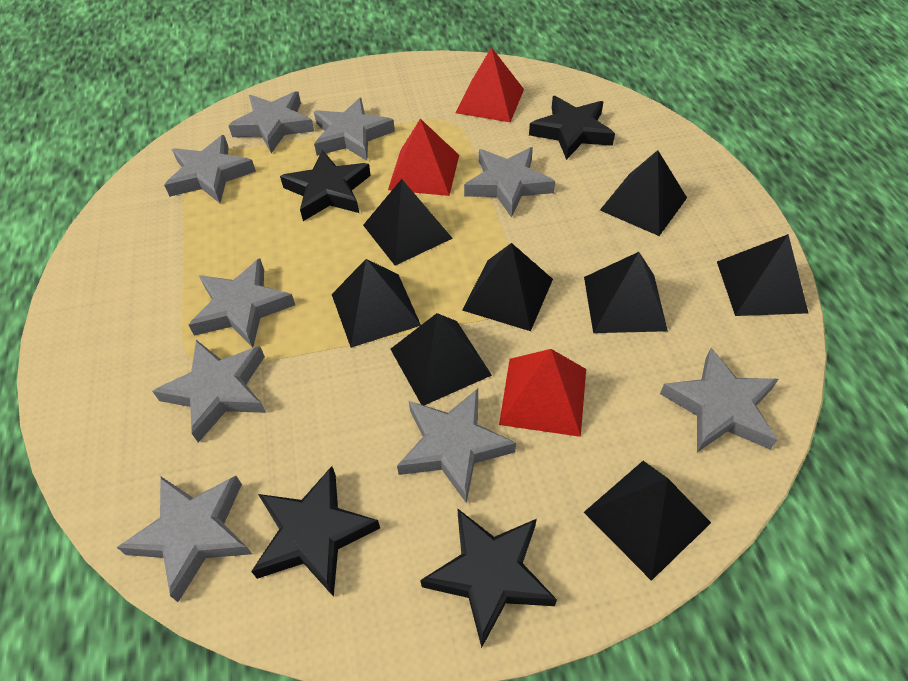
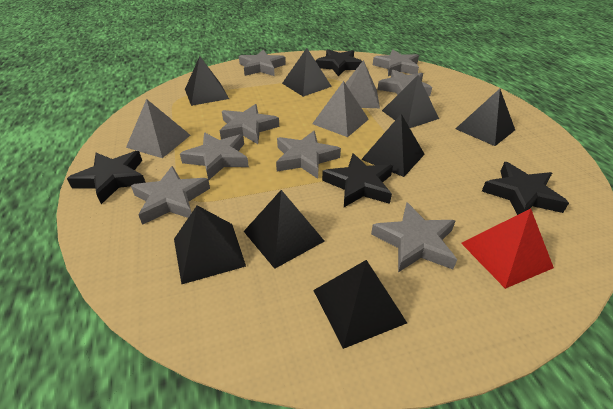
grey pyramid: 0 -> 3
grey star: 9 -> 8
red pyramid: 3 -> 1

